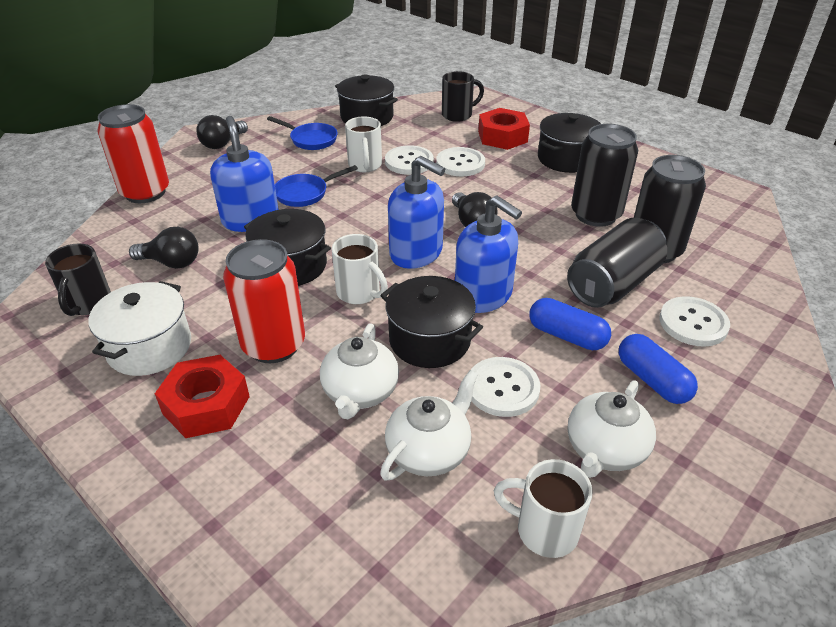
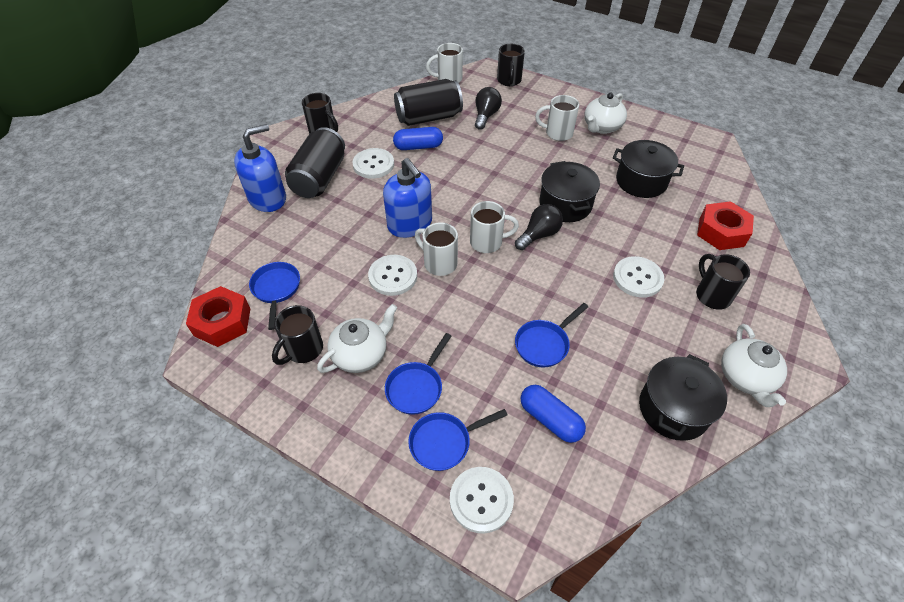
black can: 3 -> 2
black light bulb: 3 -> 2
black mug: 2 -> 4
black pot: 4 -> 3
blue pan: 2 -> 4
blue soap dispenser: 3 -> 2
red can: 2 -> 0
white mug: 3 -> 4
white pot: 1 -> 0

